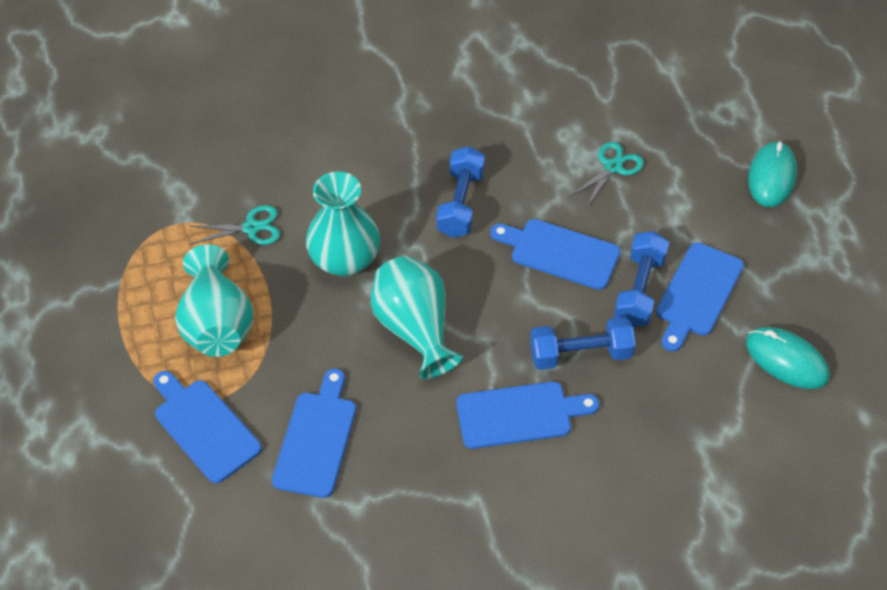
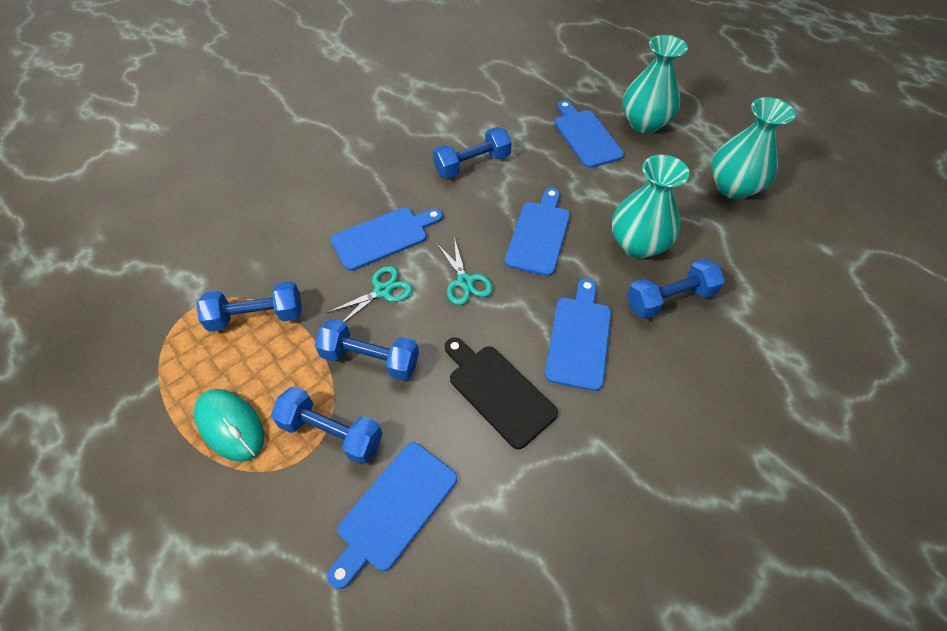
black cutting board: 0 -> 1
blue dumbbell: 3 -> 5
turquoise mouse: 2 -> 1

